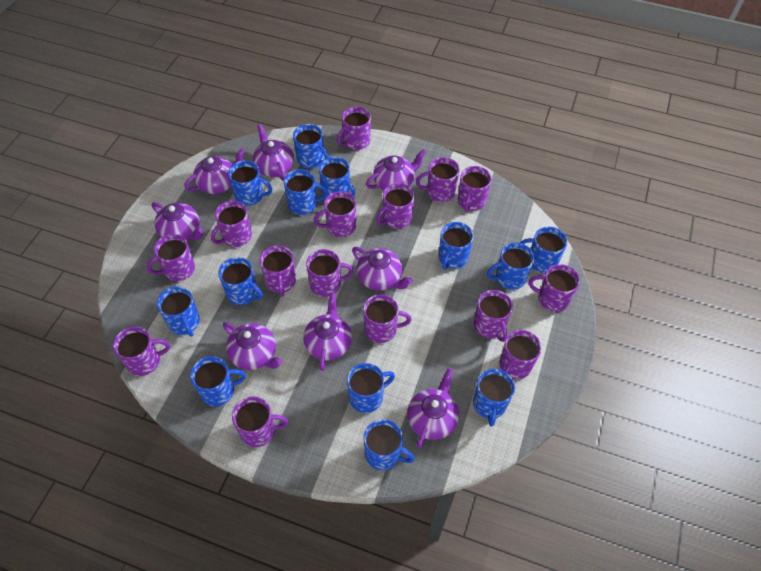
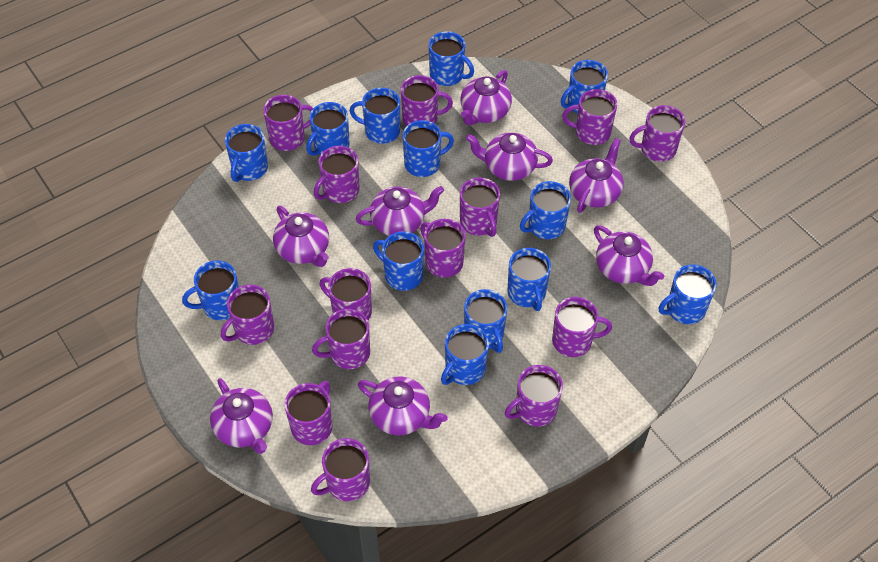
purple mug: 15 -> 14

